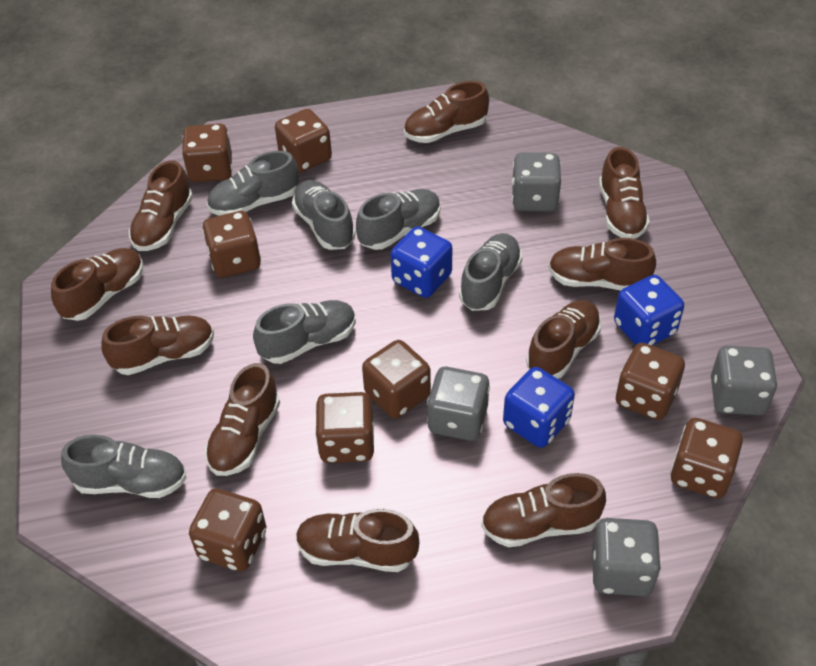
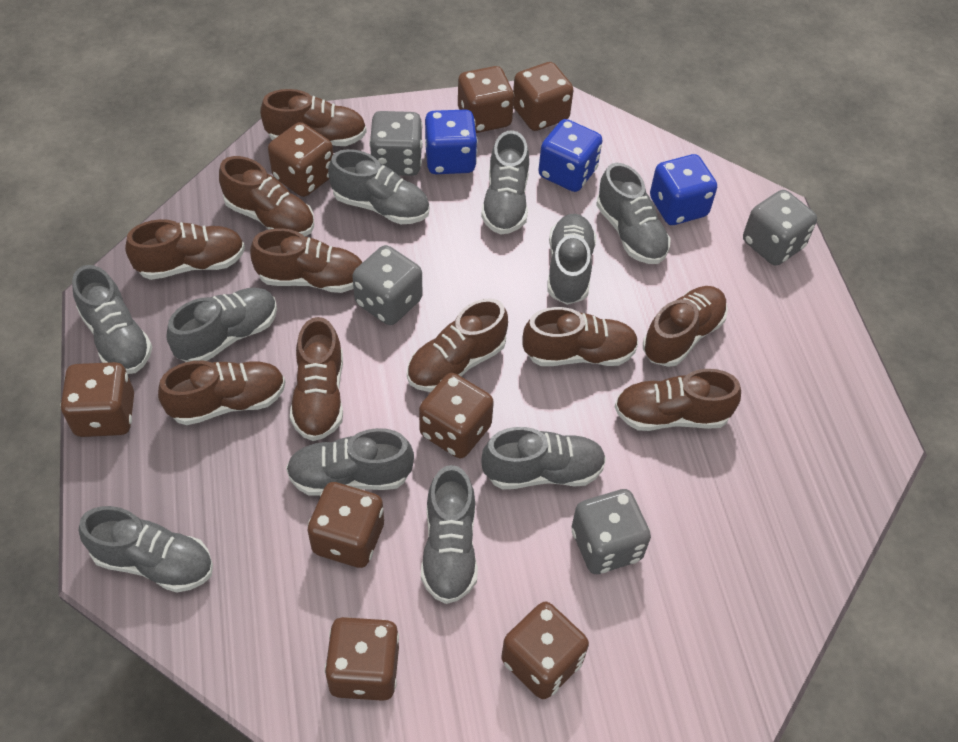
grey shoe: 6 -> 10

